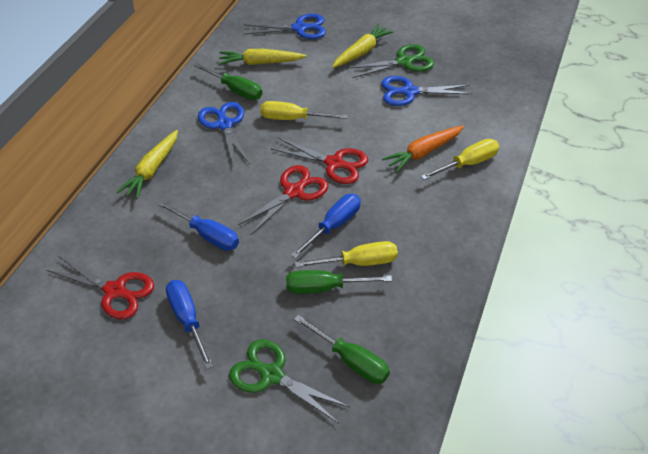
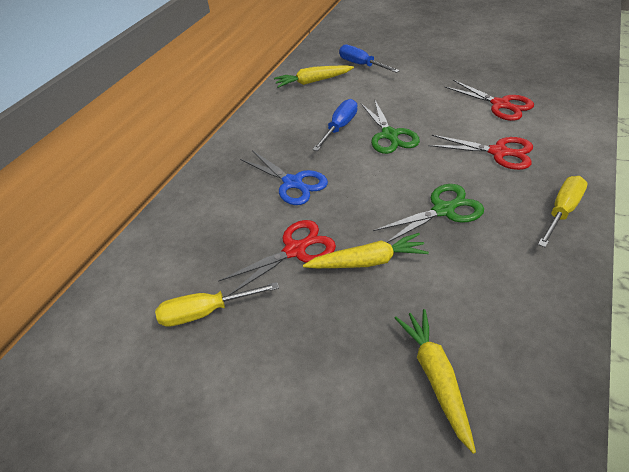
blue scissors: 3 -> 1
blue screwdriver: 3 -> 2
green screwdriver: 3 -> 0
orange carrot: 1 -> 0
yellow screwdriver: 3 -> 2

